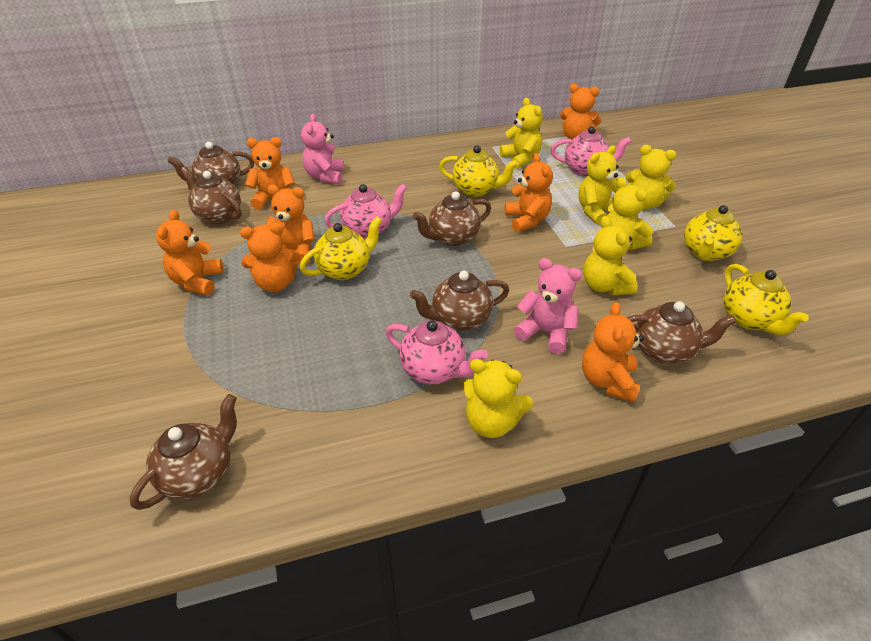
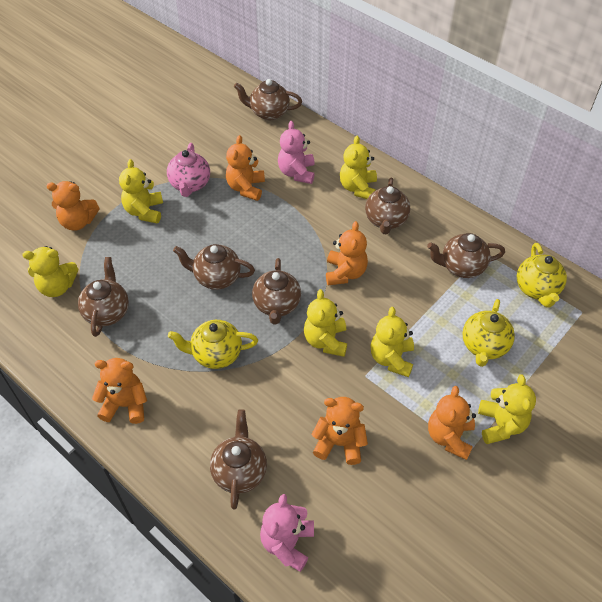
brown teapot: 6 -> 7
orange teddy bear: 7 -> 6
pink teapot: 3 -> 1
yellow teapot: 4 -> 3

